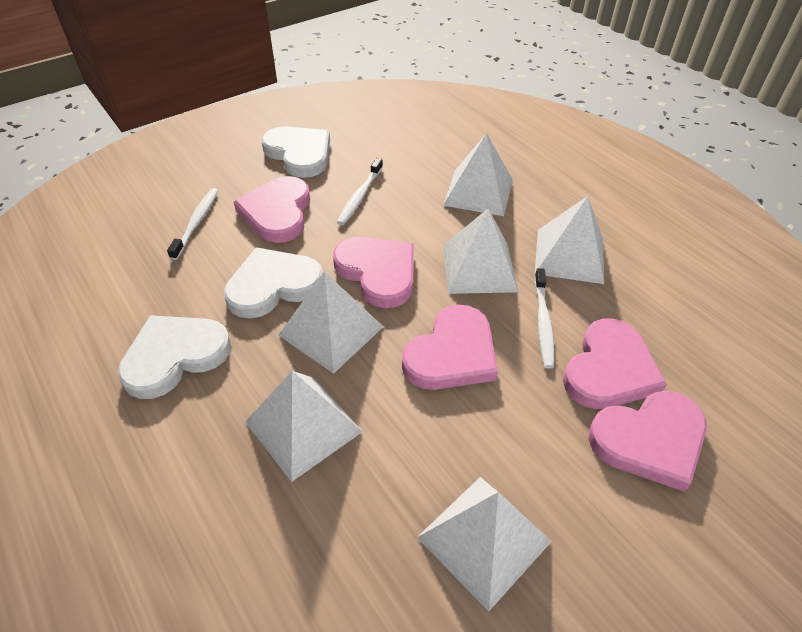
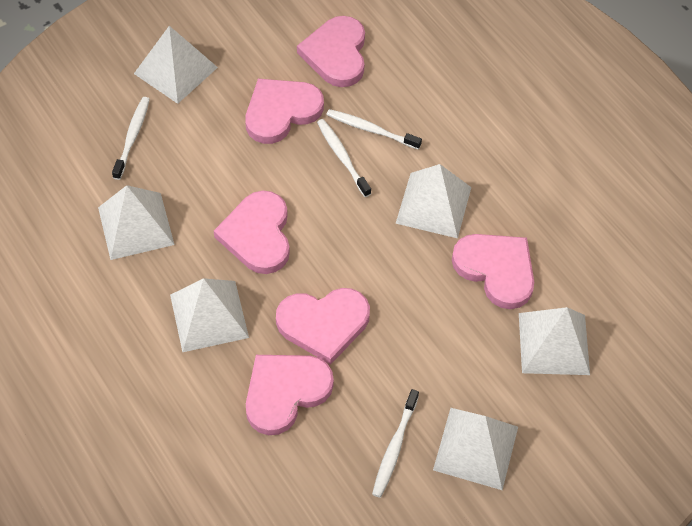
pink heart: 5 -> 6
white heart: 3 -> 0
white toothbrush: 3 -> 4

